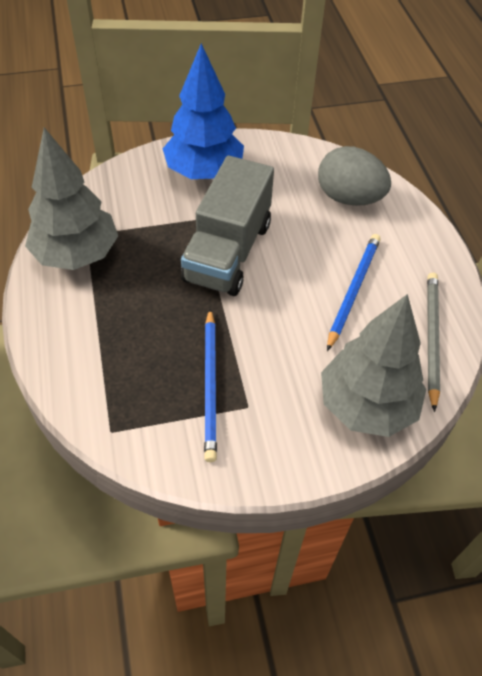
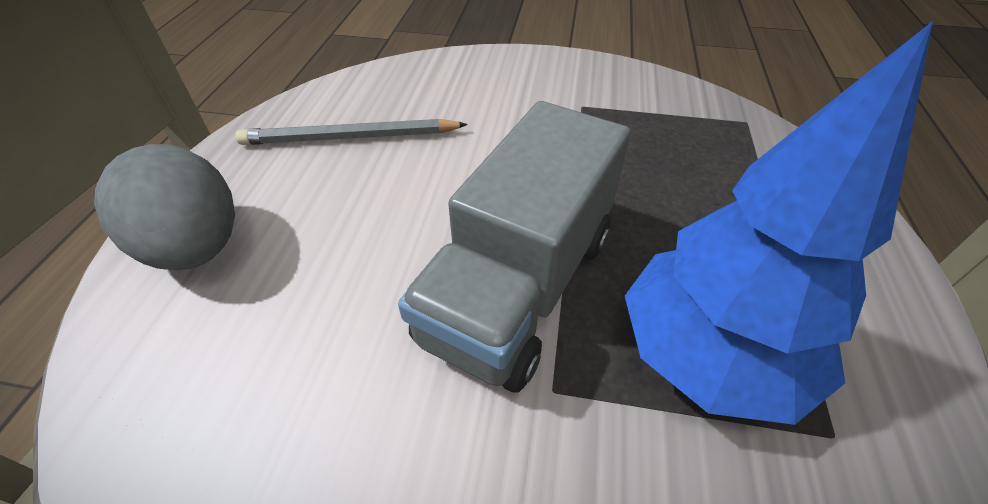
blue pencil: 2 -> 0
grey tree: 2 -> 0

